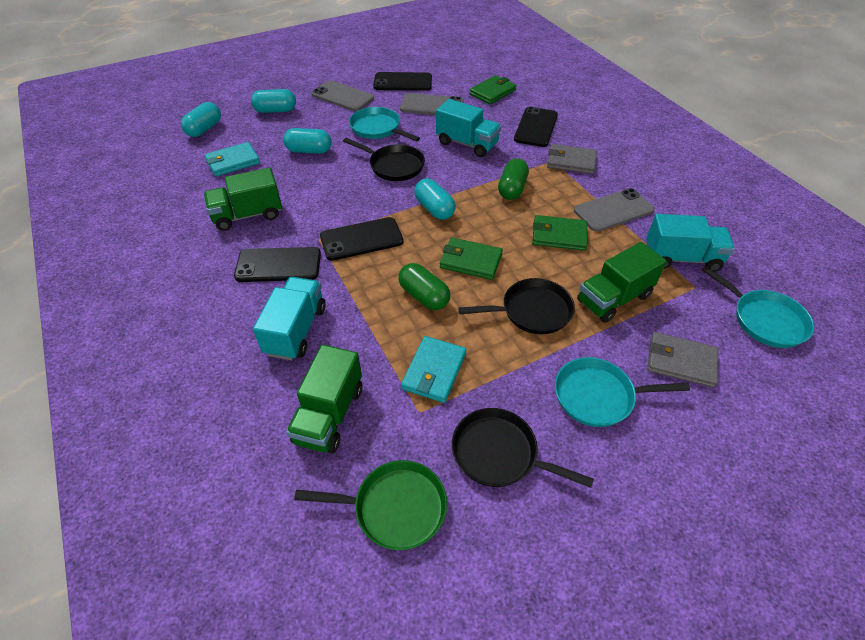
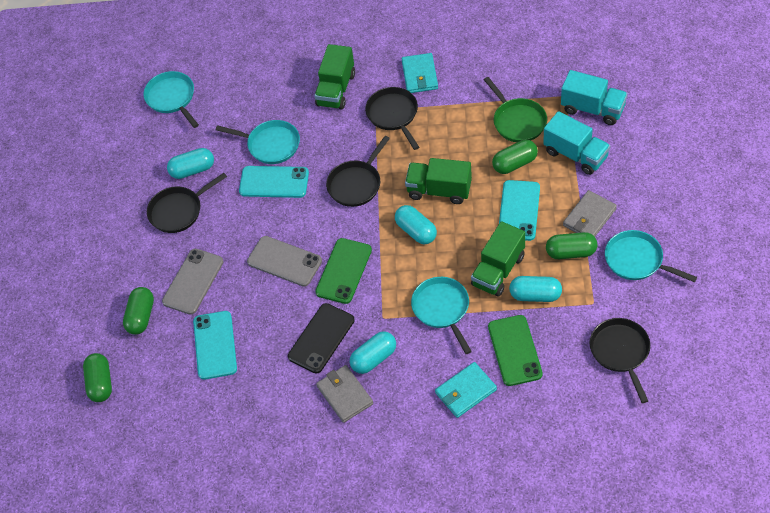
black pan: 3 -> 4
black phone: 4 -> 1
green capsule: 2 -> 4
green phone: 0 -> 2
green wallet: 3 -> 0
grey phone: 3 -> 2
turquoise pan: 3 -> 4
turquoise phone: 0 -> 3
turquoise truck: 3 -> 2

